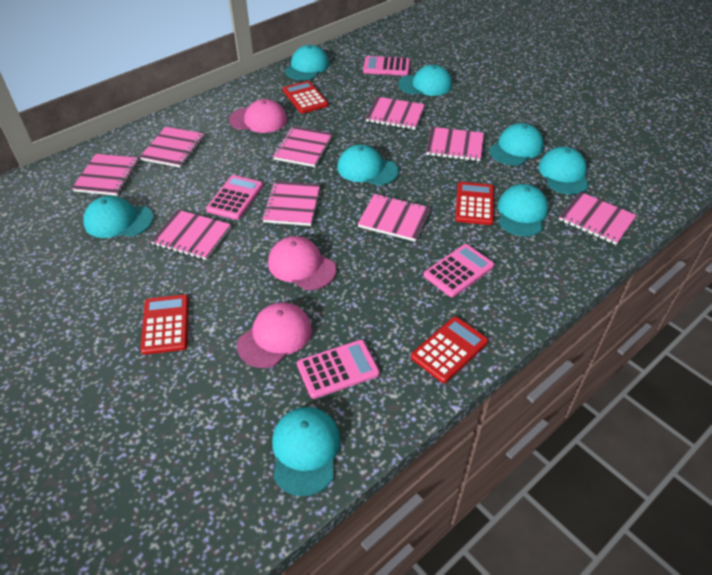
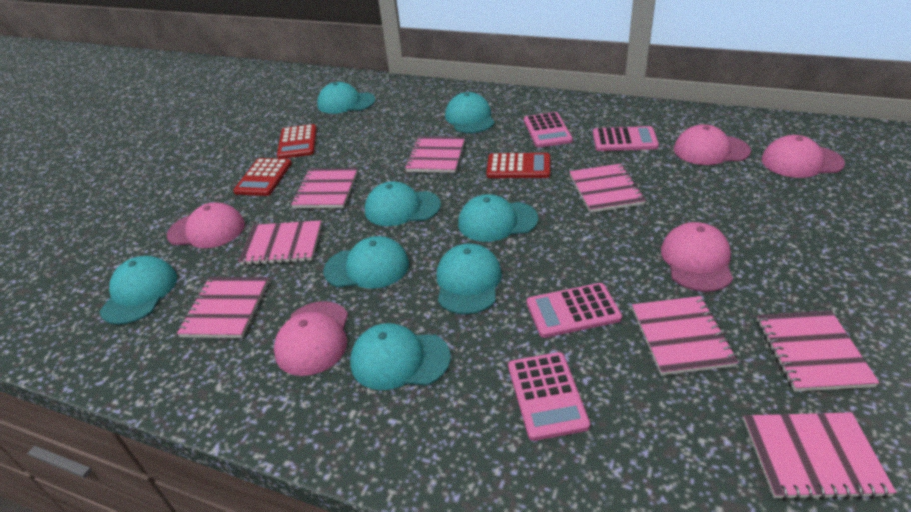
pink cap: 3 -> 5
pink notebook: 9 -> 8
red calculator: 4 -> 3

